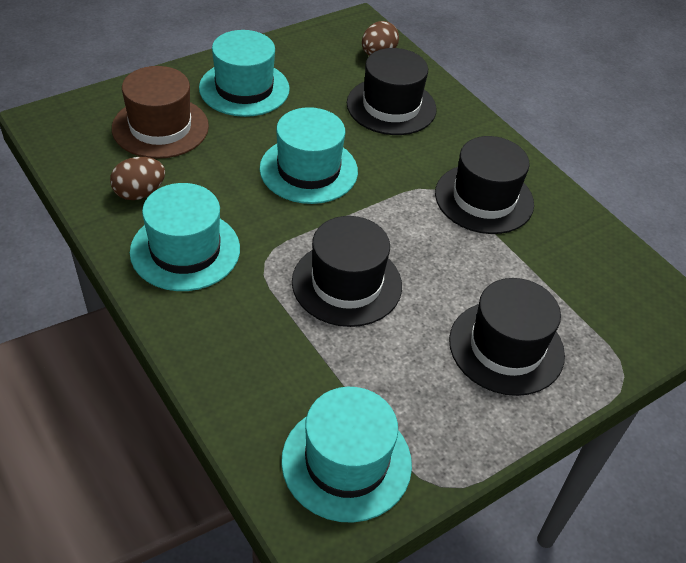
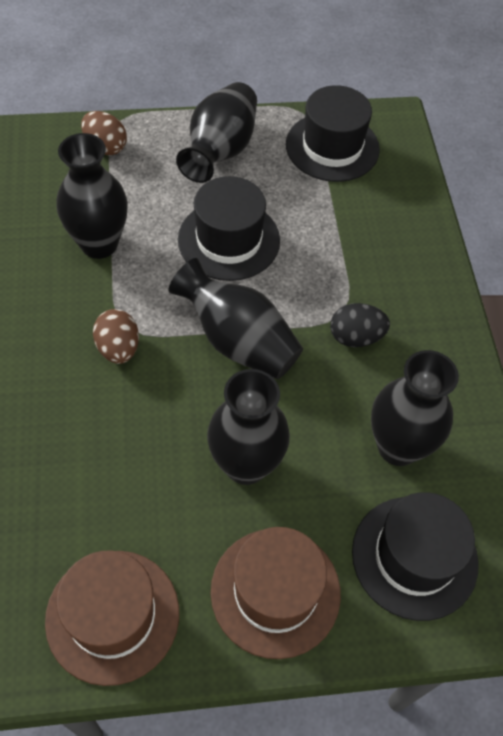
black egg: 0 -> 1
black hat: 4 -> 3
black vase: 0 -> 5
brown hat: 1 -> 2
turquoise hat: 4 -> 0

